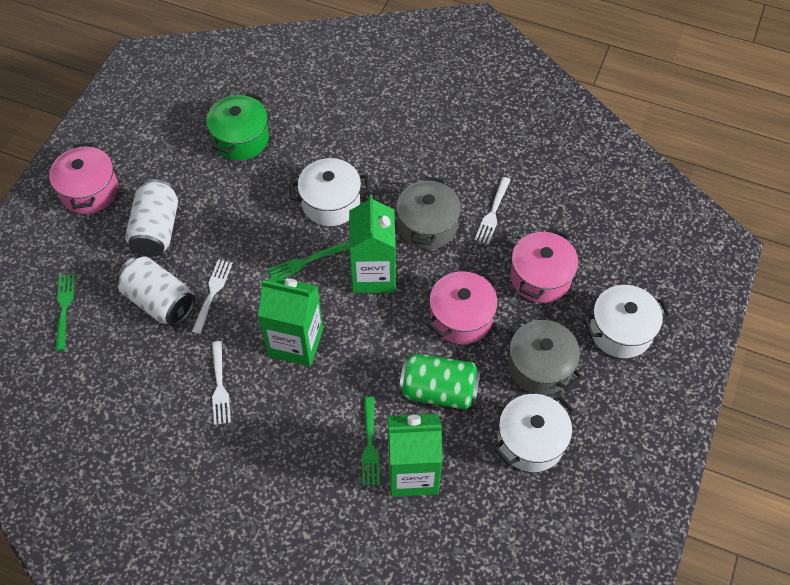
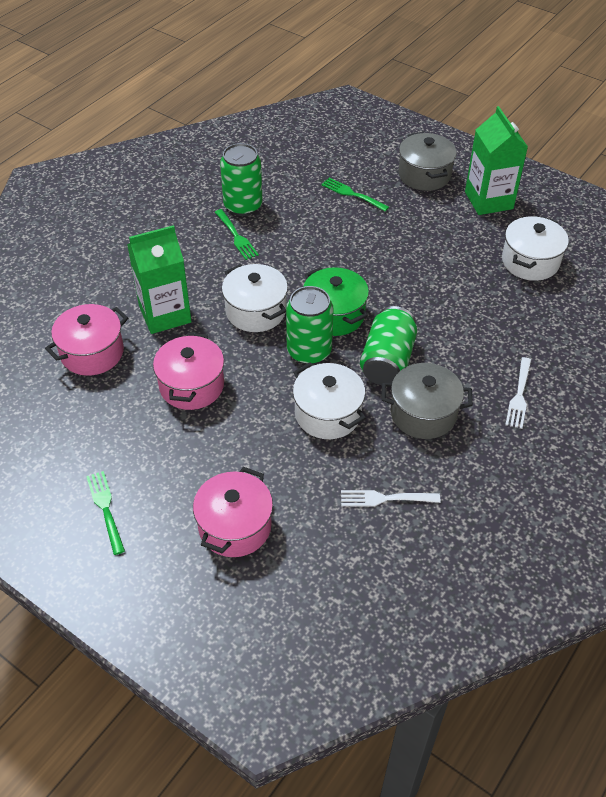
green can: 1 -> 3
green carton: 3 -> 2
white can: 2 -> 0
white fork: 3 -> 2

